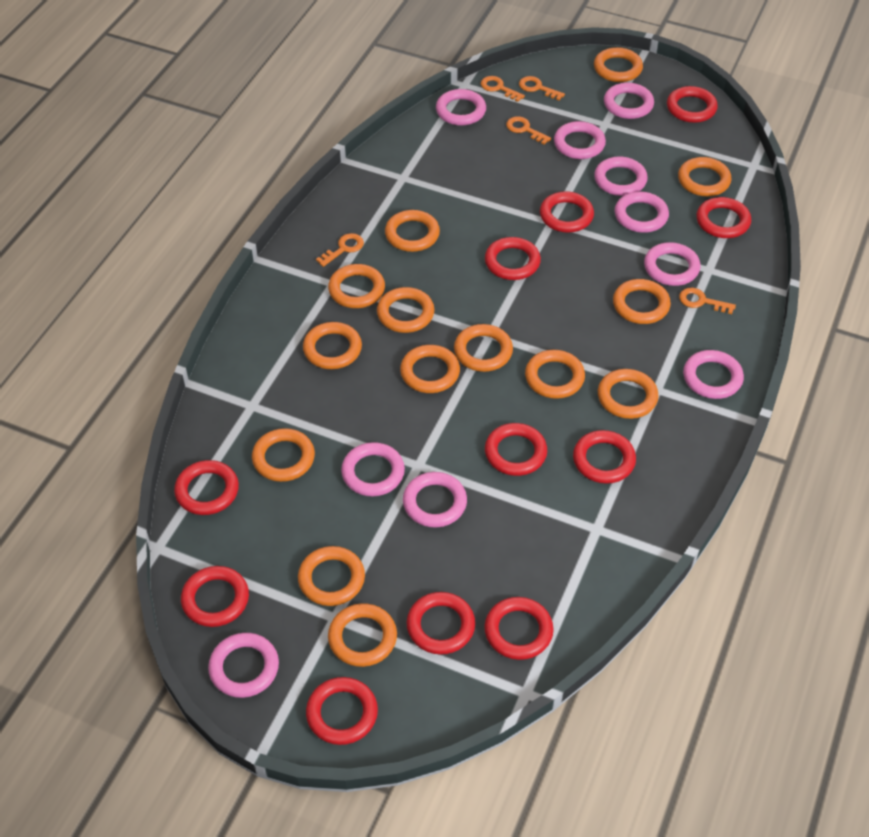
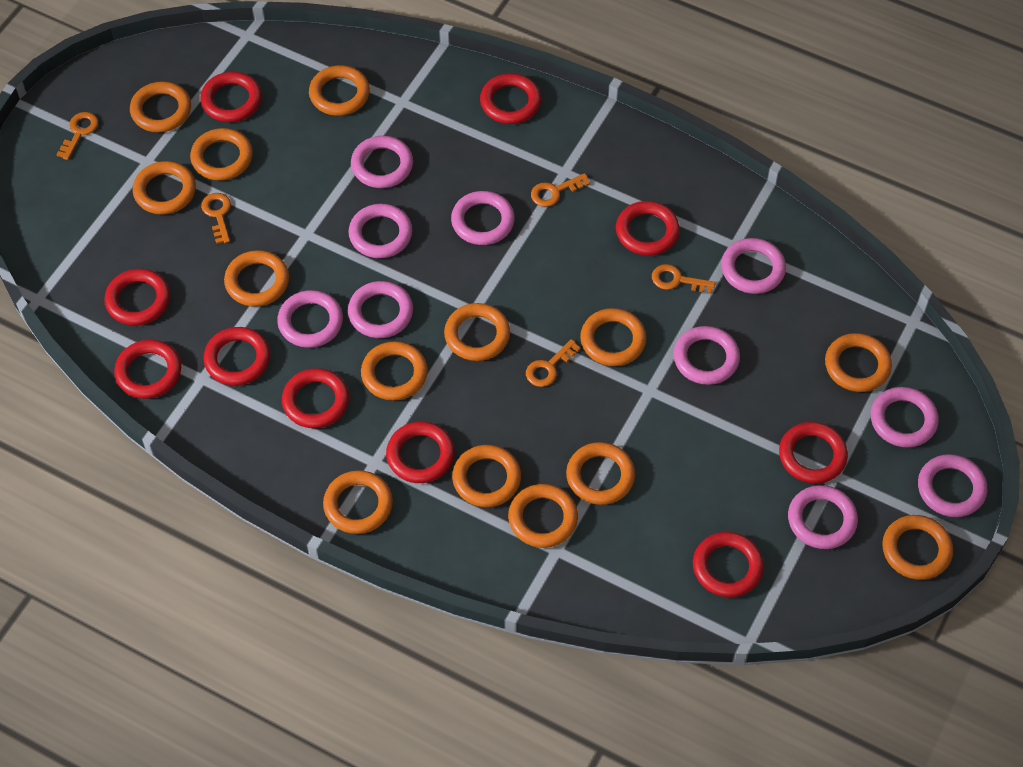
red ring: 11 -> 10

